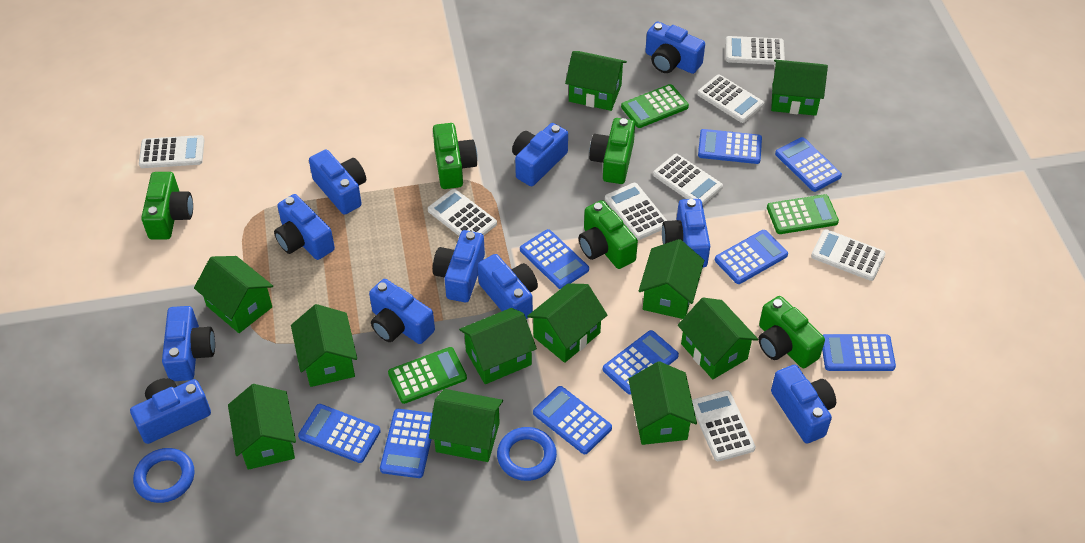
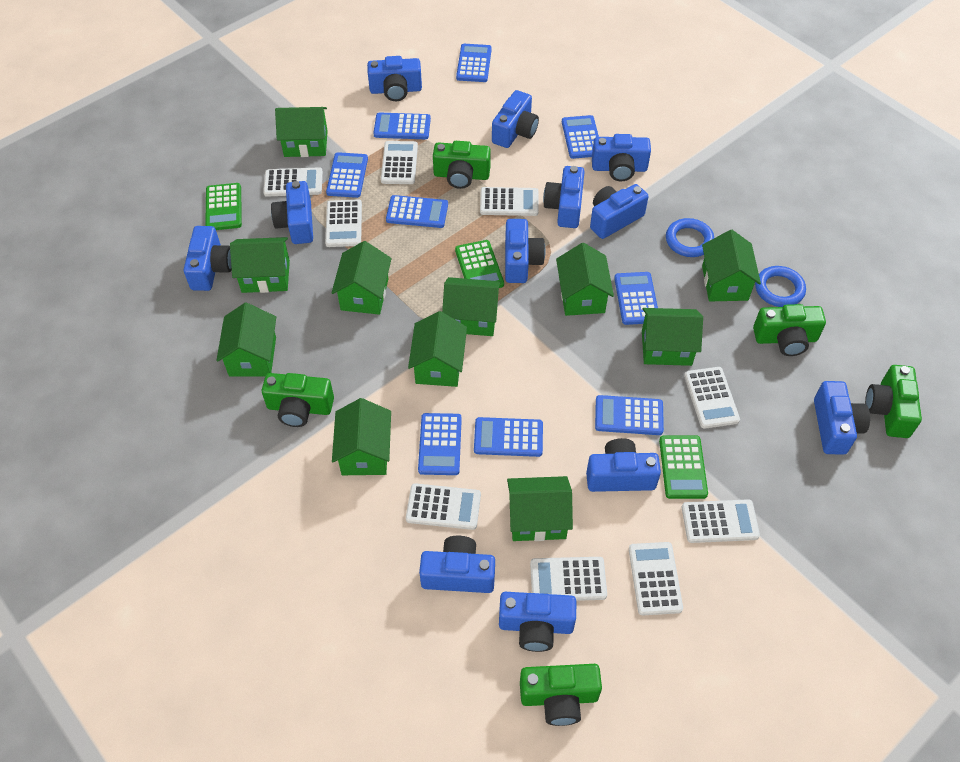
blue camera: 11 -> 12
white calculator: 8 -> 9

